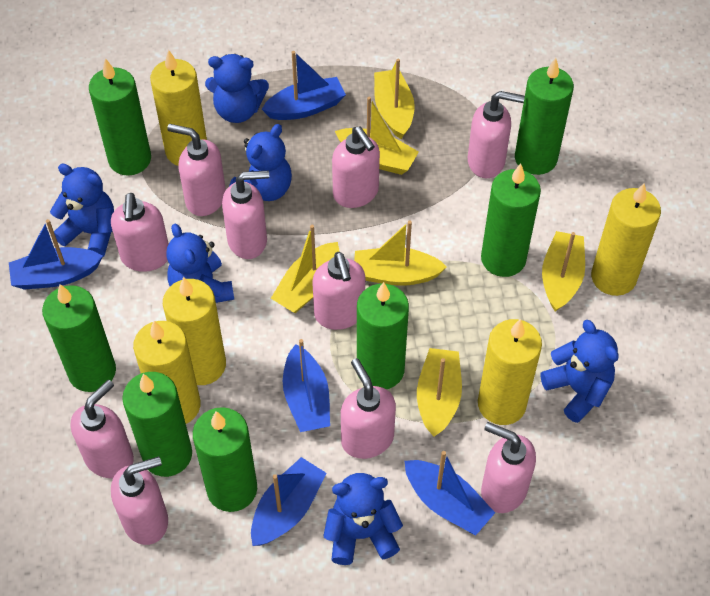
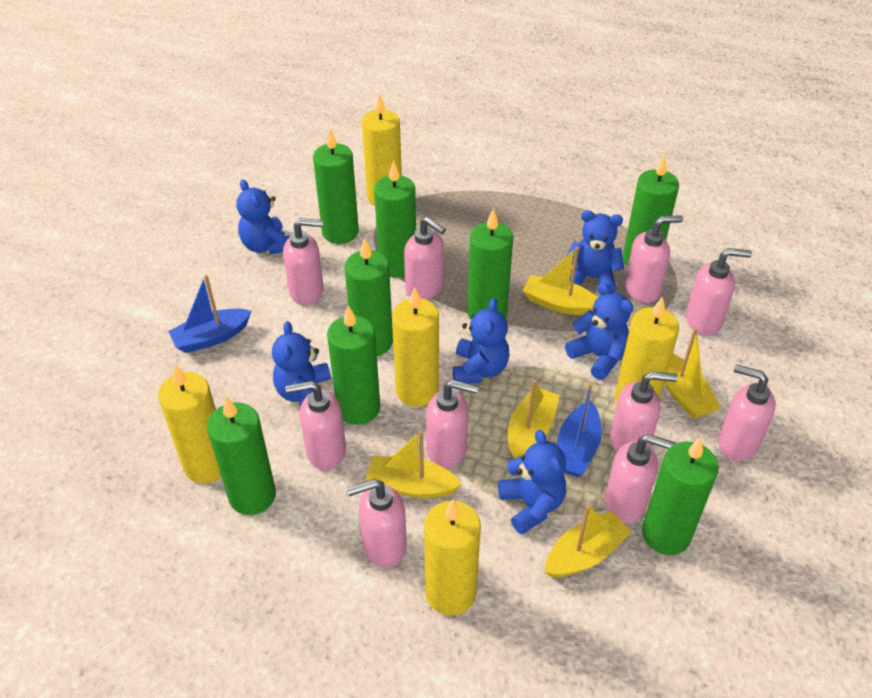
blue boat: 5 -> 2
green candle: 7 -> 8
yellow boat: 6 -> 5

